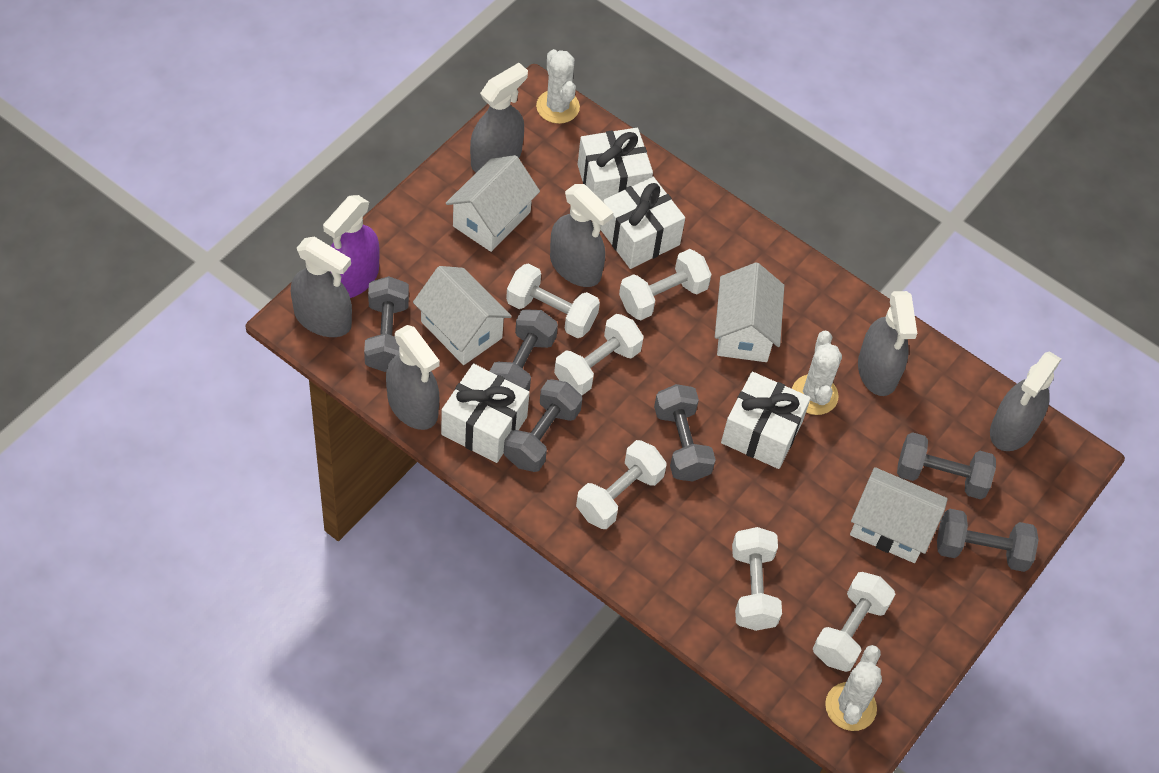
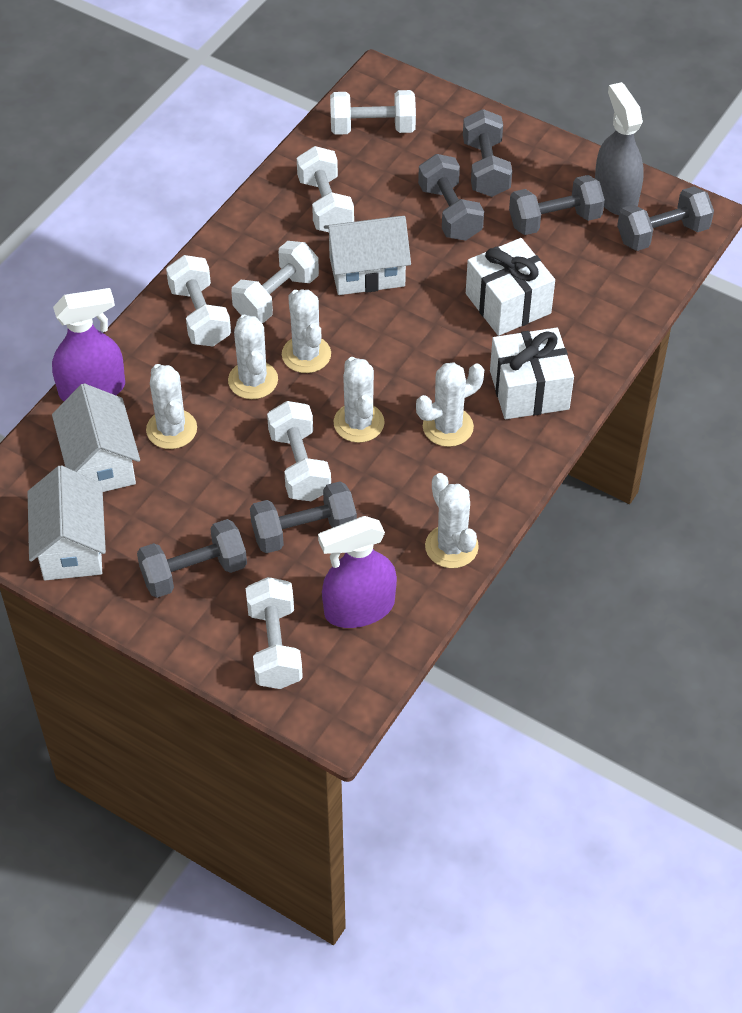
grey spray bottle: 6 -> 1
purple spray bottle: 1 -> 2
white cactus: 3 -> 6
white gift: 4 -> 2
white house: 4 -> 3

